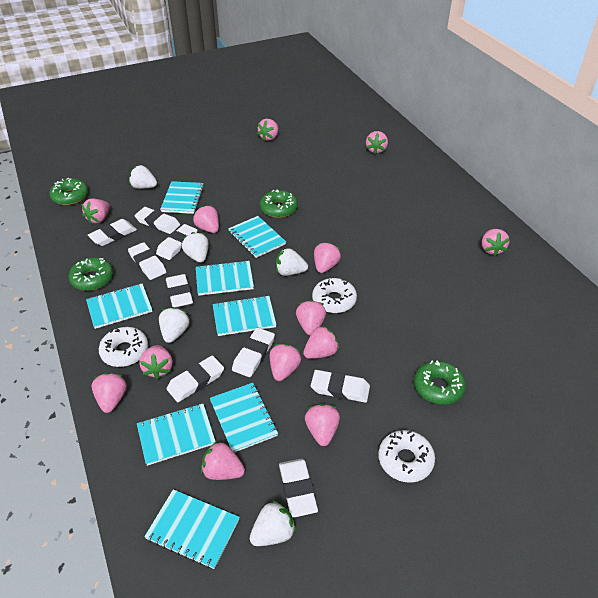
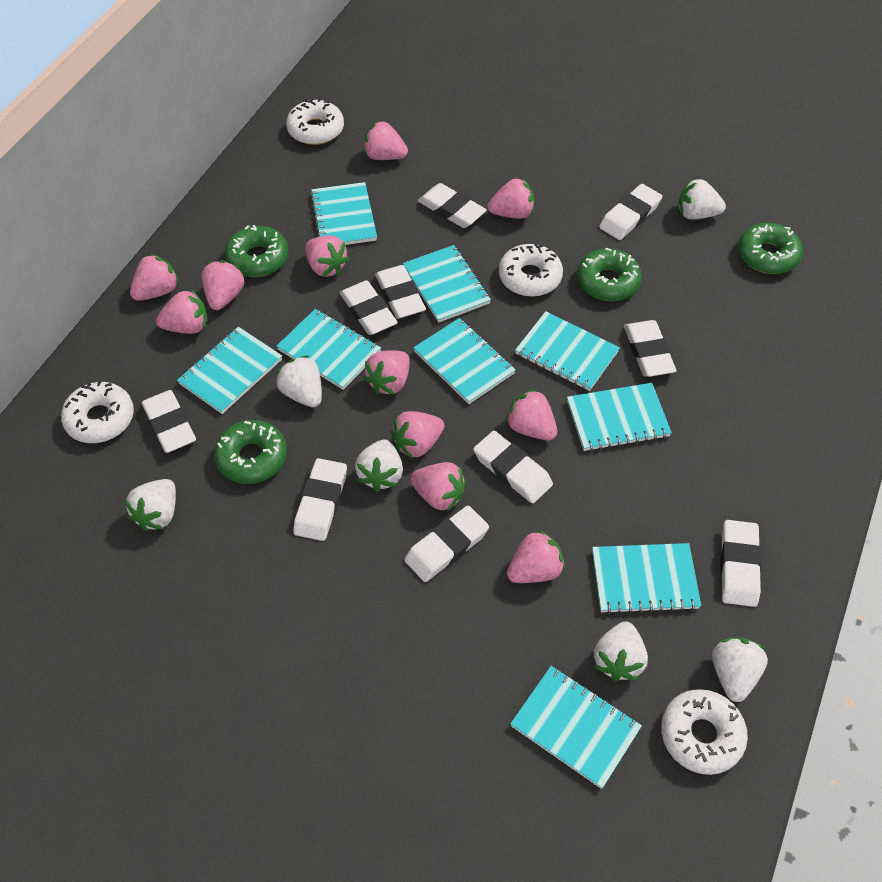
pink strawberry: 13 -> 11
turquoise notebook: 8 -> 9
white donut: 3 -> 4
white eraser: 9 -> 10
white strawberry: 5 -> 6

